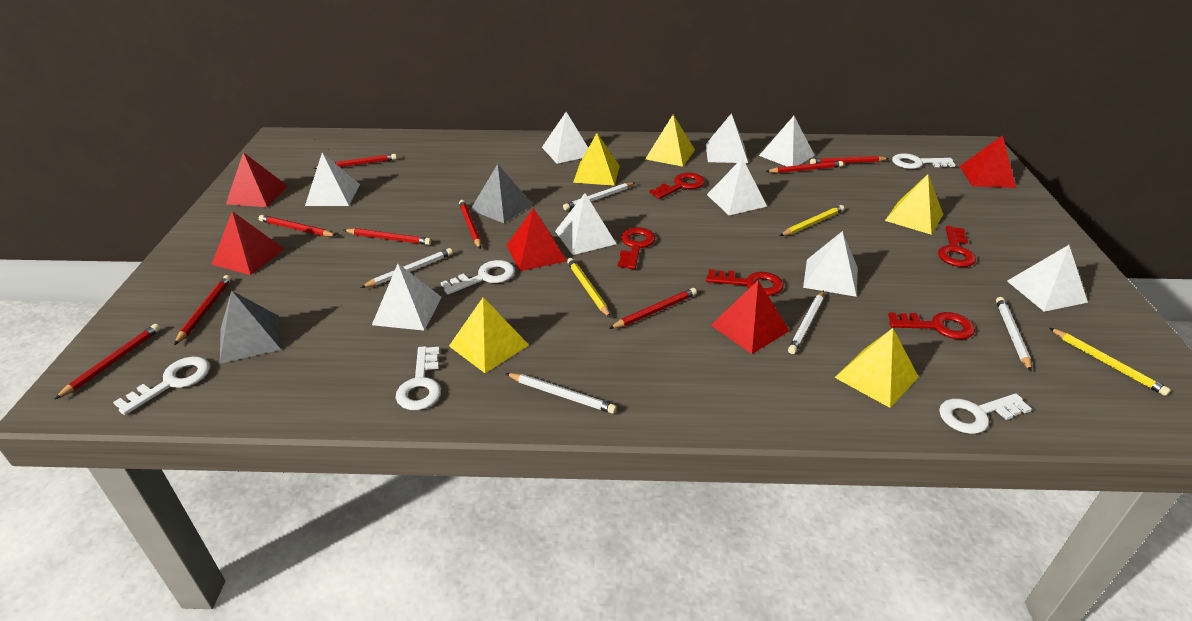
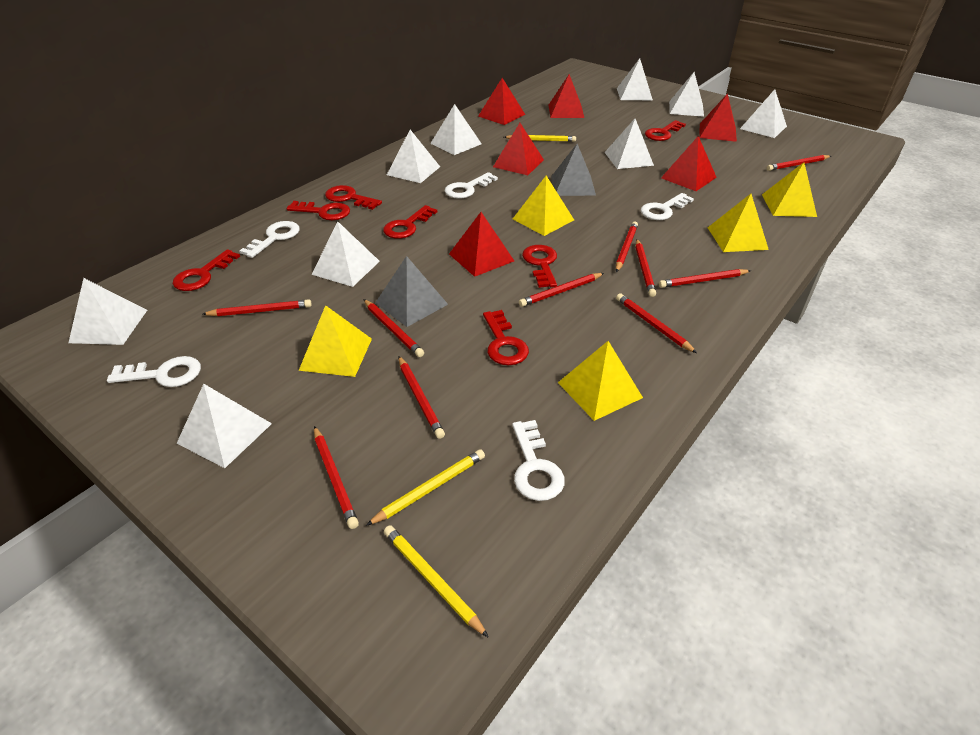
red key: 5 -> 7
red pencil: 9 -> 10
red pyramid: 5 -> 6
white pencil: 5 -> 0

